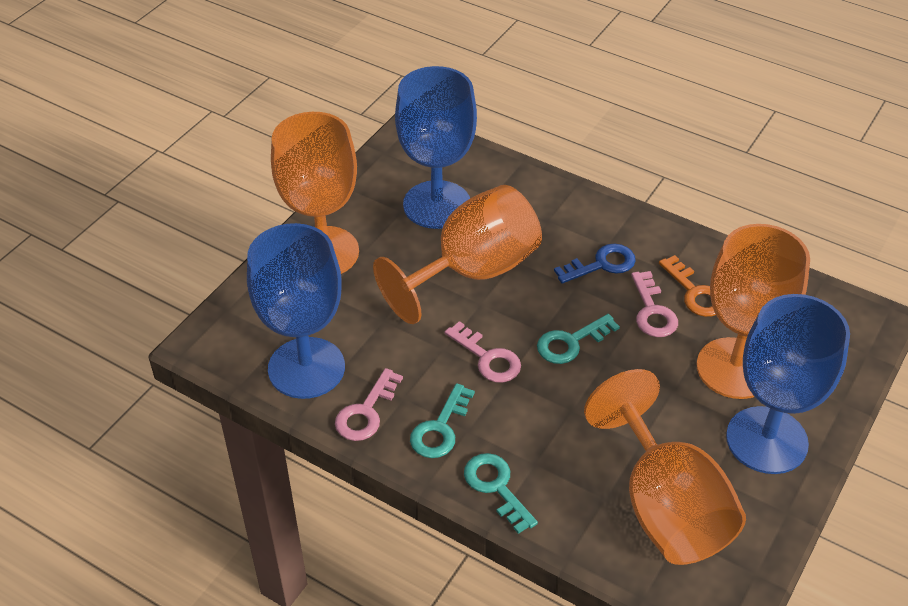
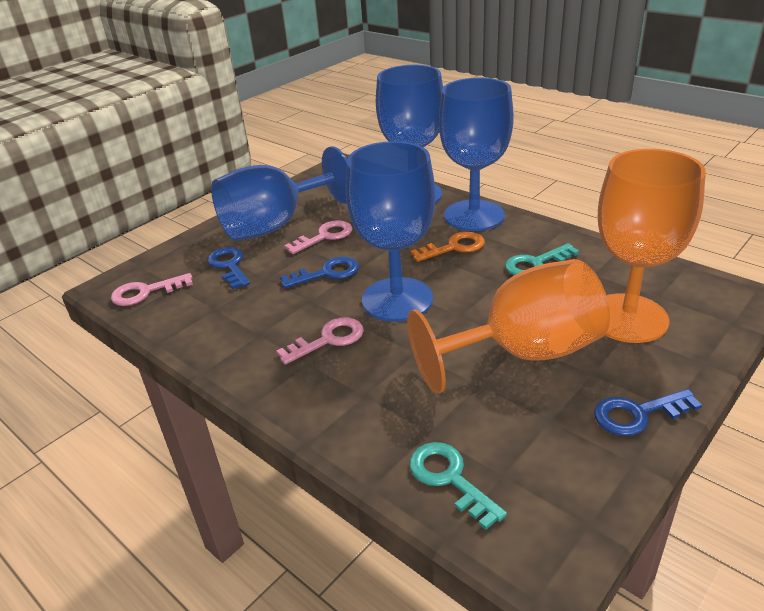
blue goblet: 3 -> 4
blue key: 1 -> 3
orange goblet: 4 -> 2
turquoise key: 3 -> 2

